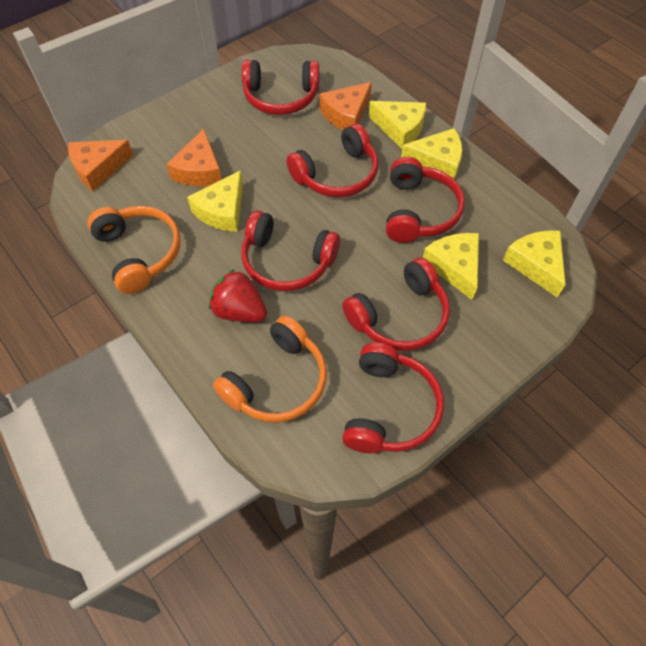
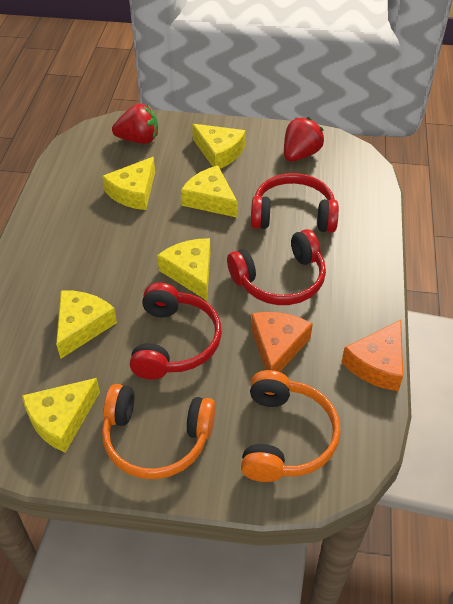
orange cheese: 3 -> 2
red headphones: 6 -> 3
red strawberry: 1 -> 2
yellow cheese: 5 -> 6

